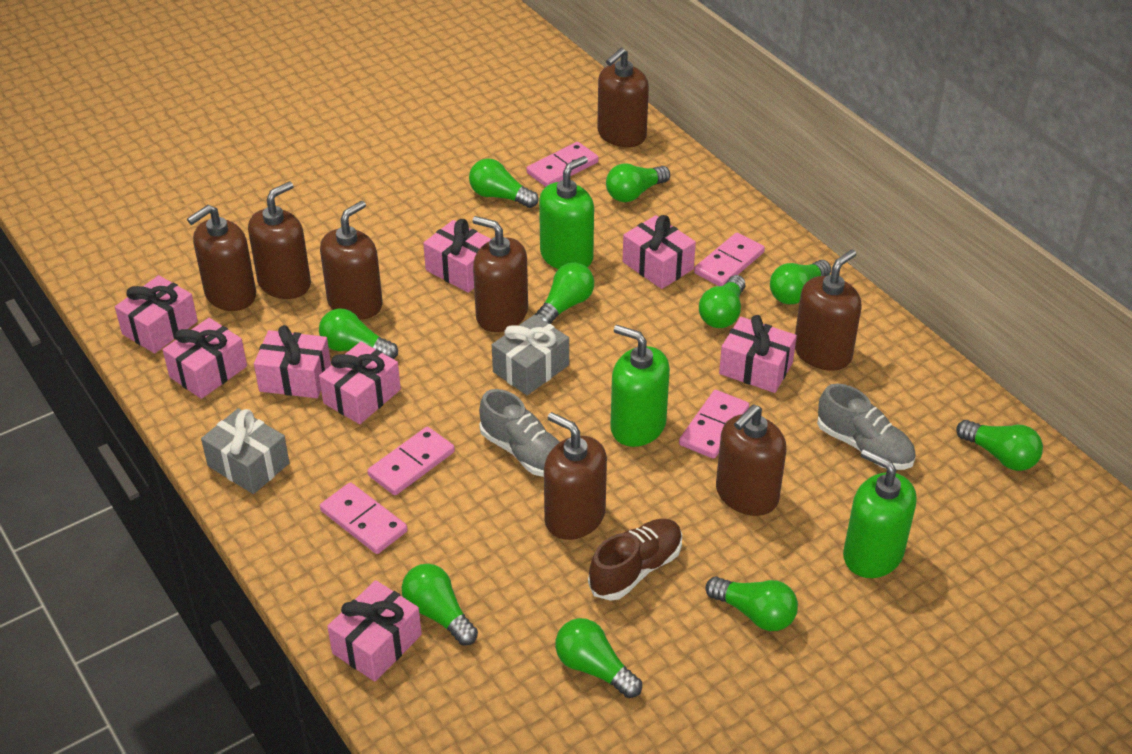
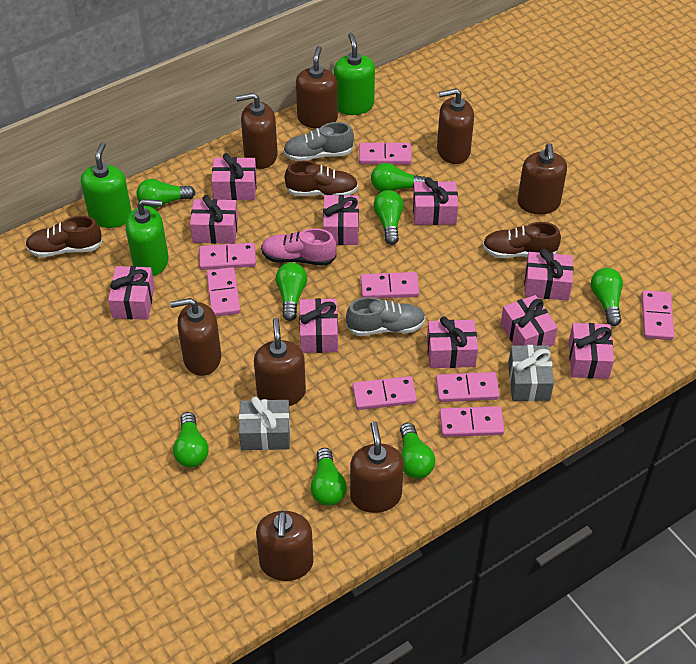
brown shoe: 1 -> 3
green light bulb: 10 -> 8
pink domino: 5 -> 8
pink gift: 8 -> 10
pink shoe: 0 -> 1

